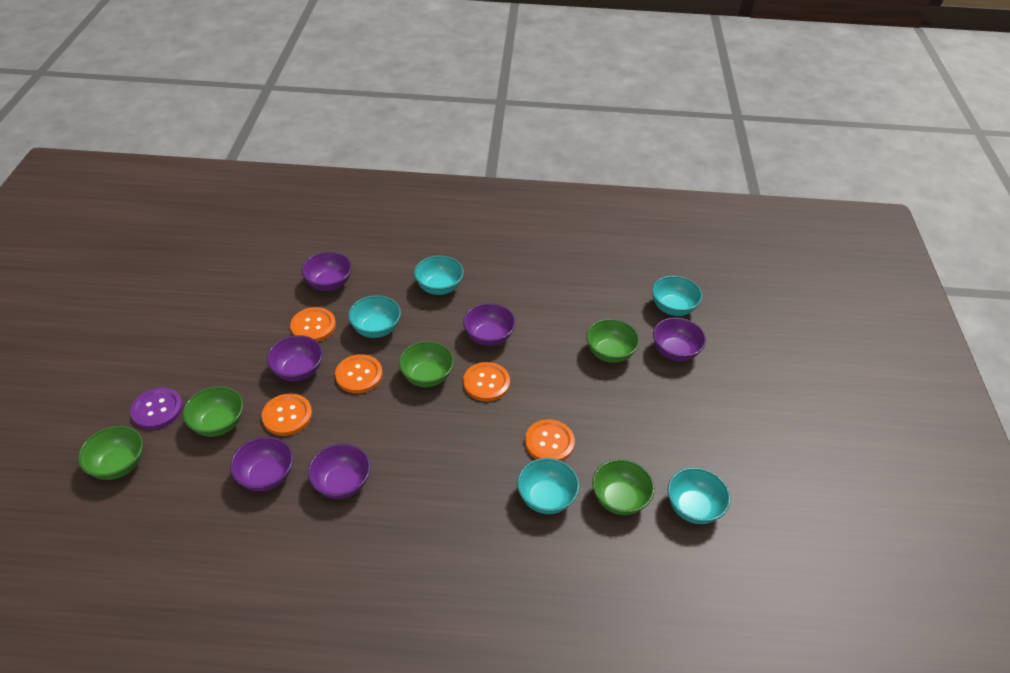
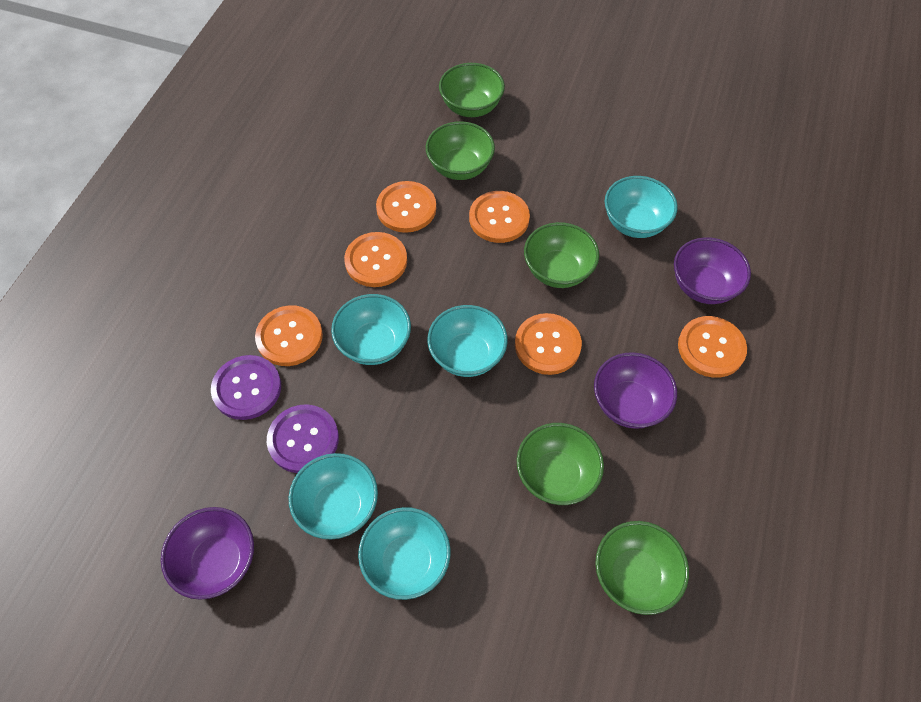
orange button: 5 -> 6
purple bowl: 6 -> 3
purple button: 1 -> 2

